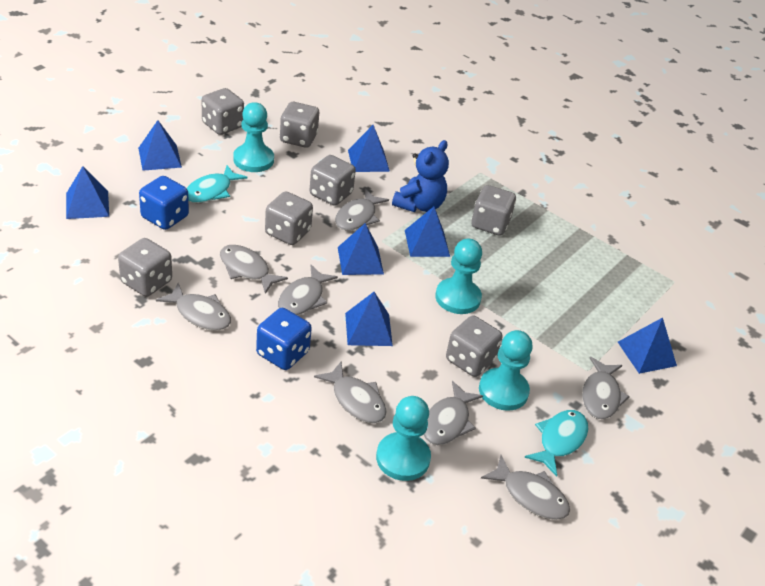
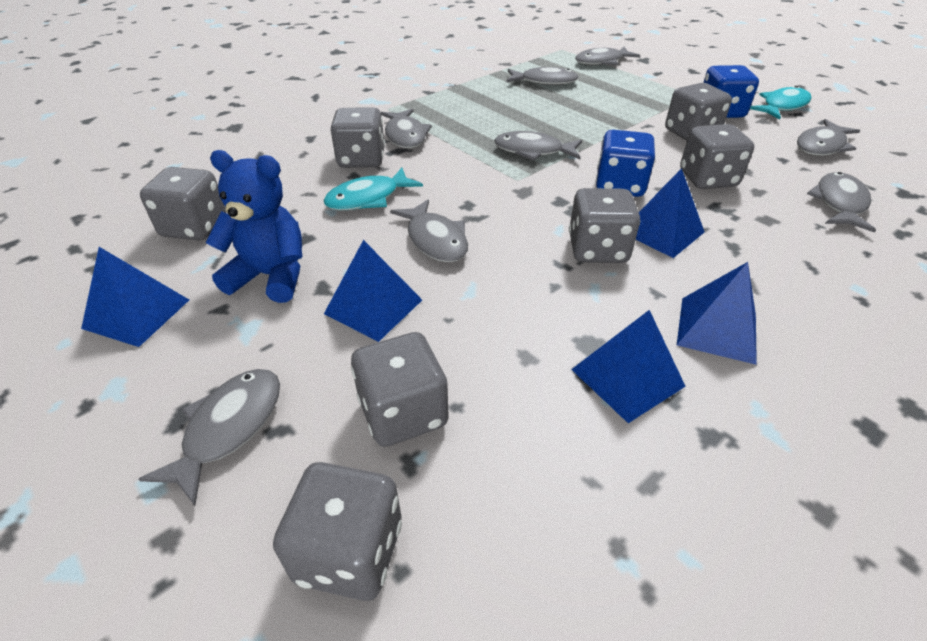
blue pyramid: 7 -> 5
turquoise pawn: 4 -> 0

